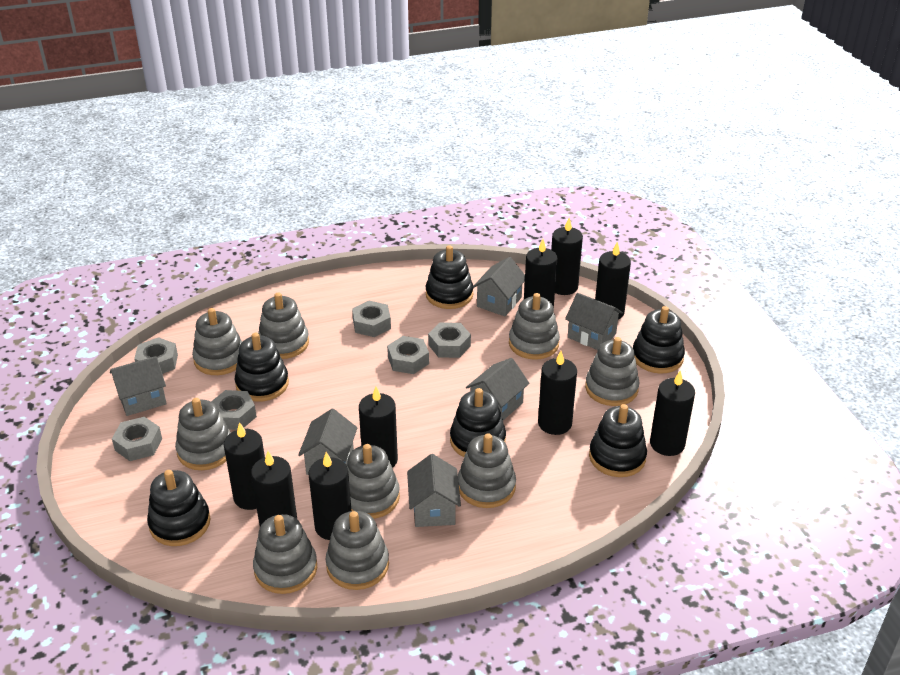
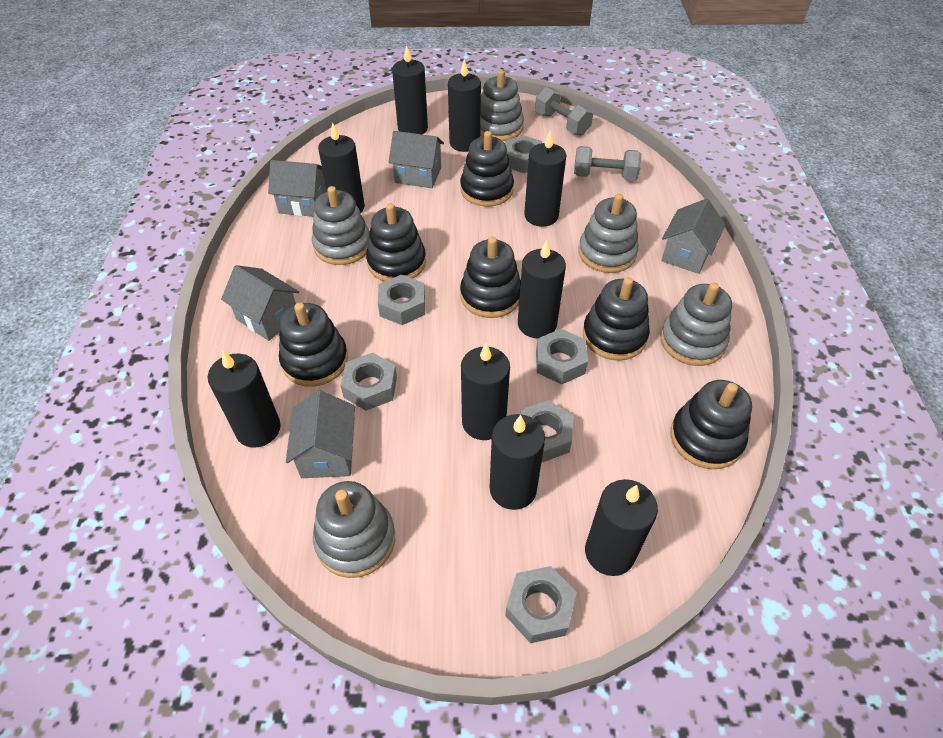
grey dumbbell: 0 -> 2
grey house: 6 -> 5
grey stacking toy: 9 -> 5

